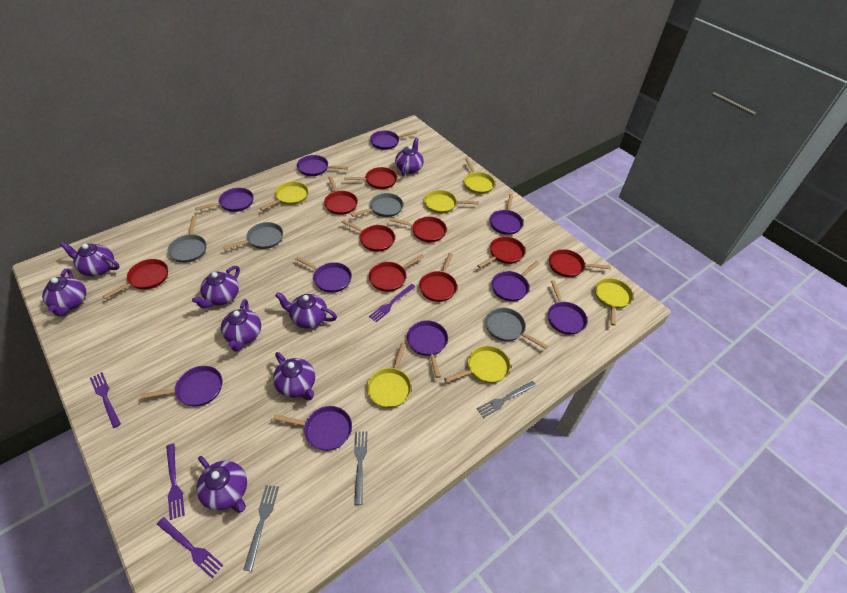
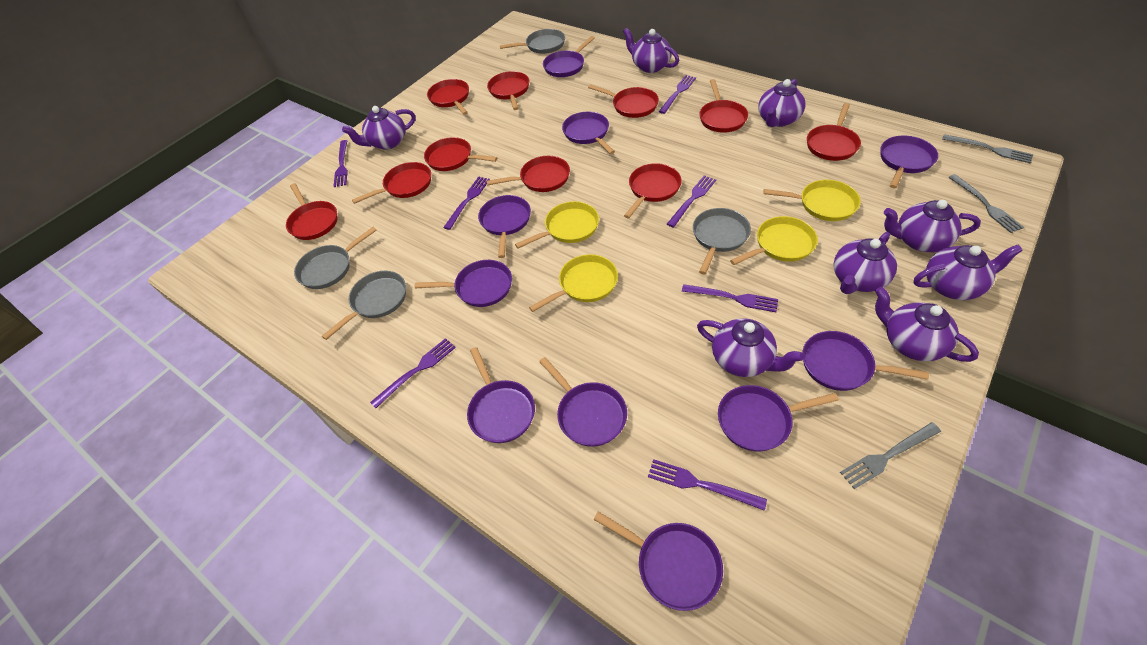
purple fork: 4 -> 7
red pan: 9 -> 10
yellow pan: 6 -> 4

